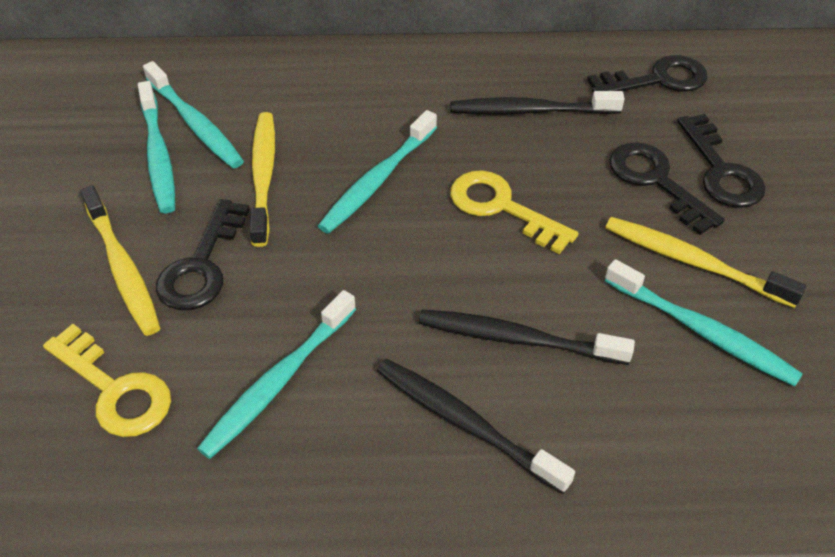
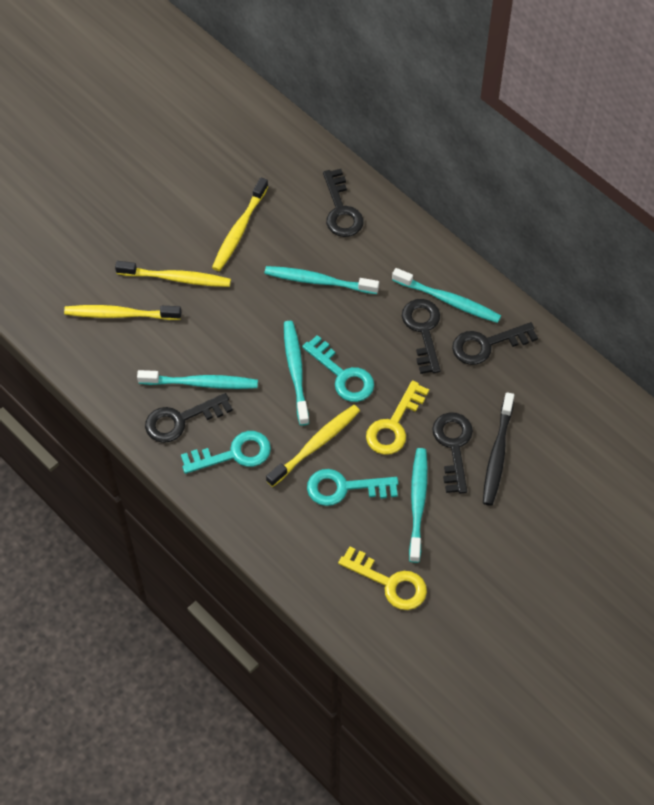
black key: 4 -> 5
black toothbrush: 3 -> 1
turquoise key: 0 -> 3
yellow toothbrush: 3 -> 4

